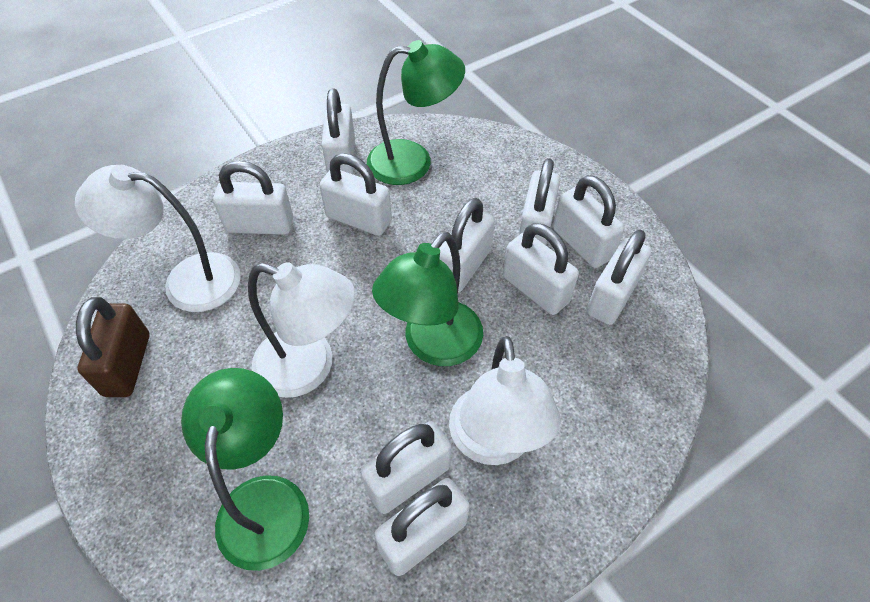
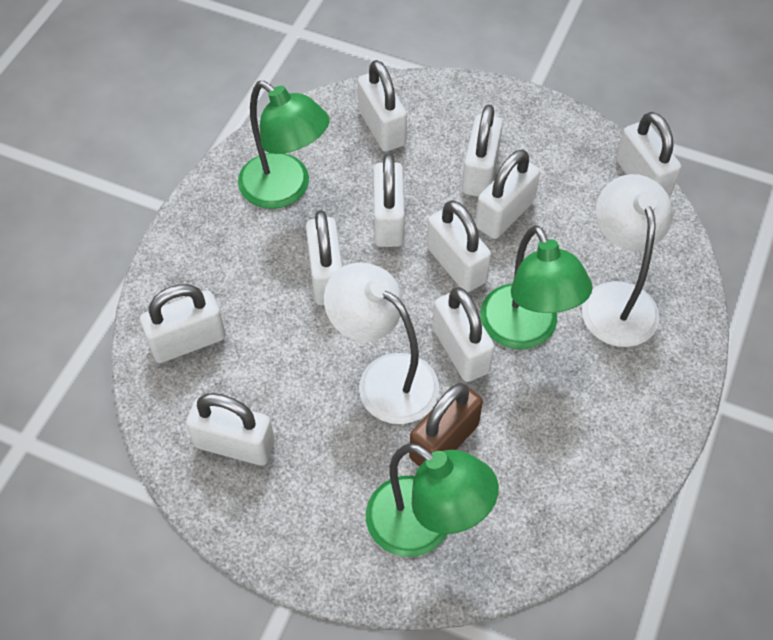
white lamp: 3 -> 2

